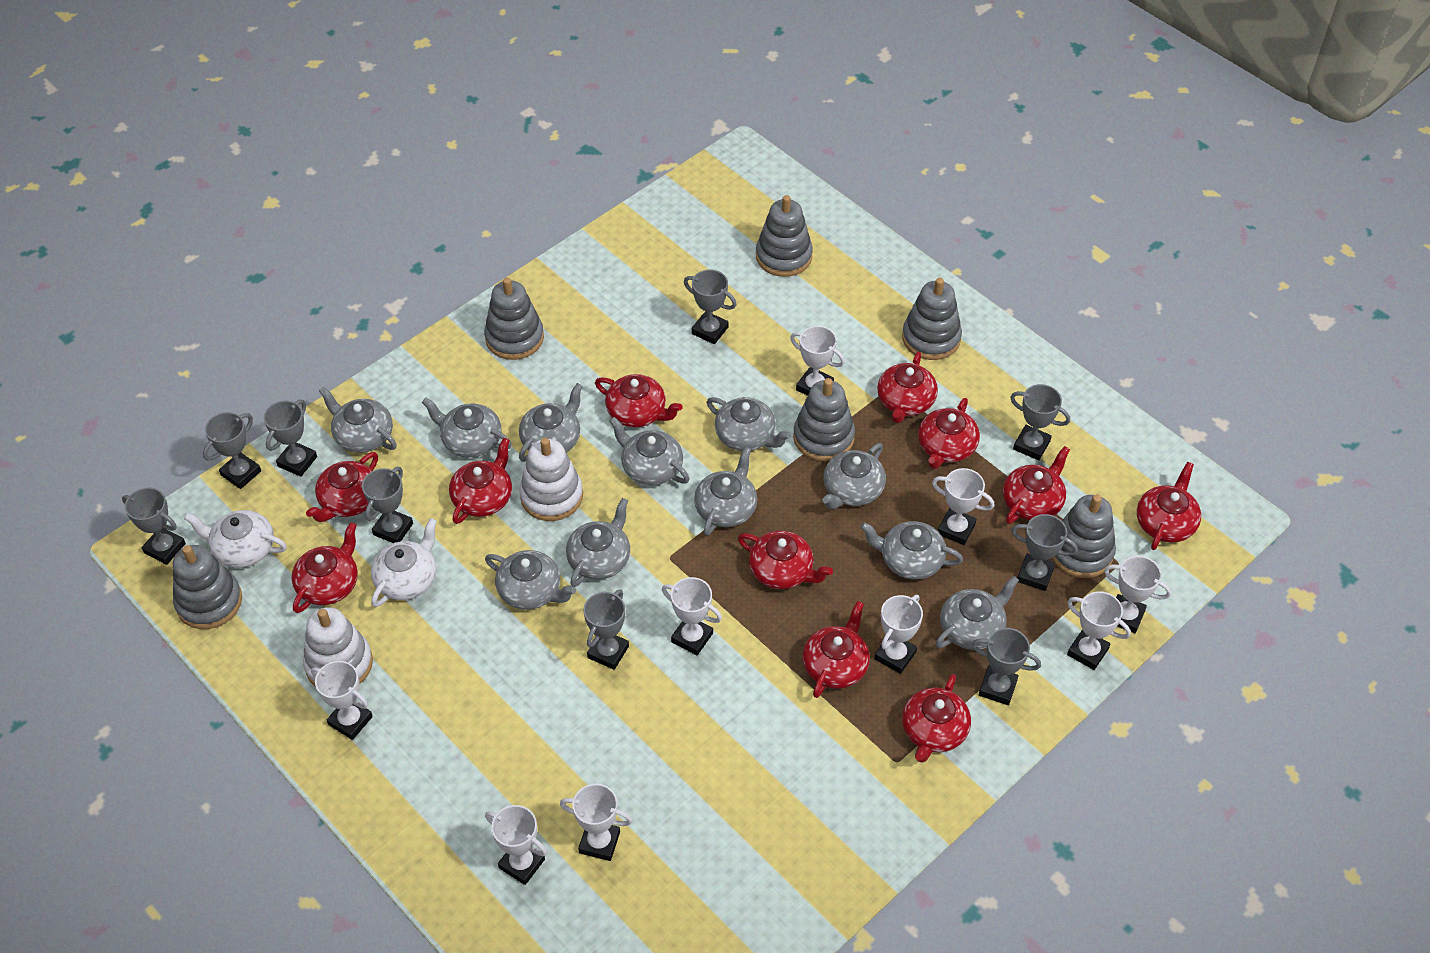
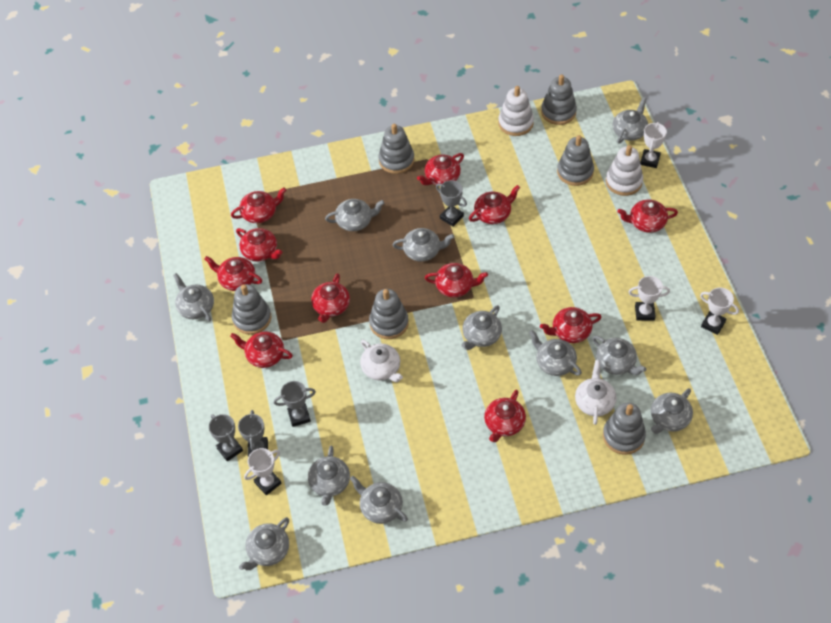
grey trophy: 9 -> 4
white trophy: 9 -> 4

